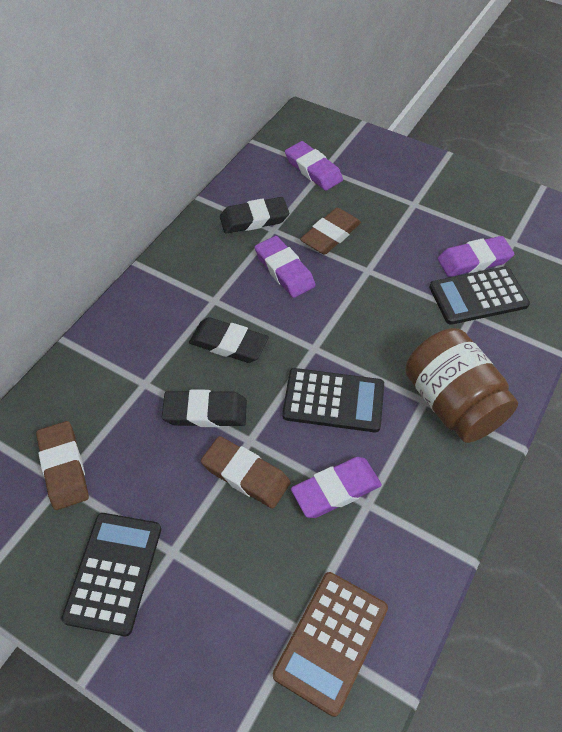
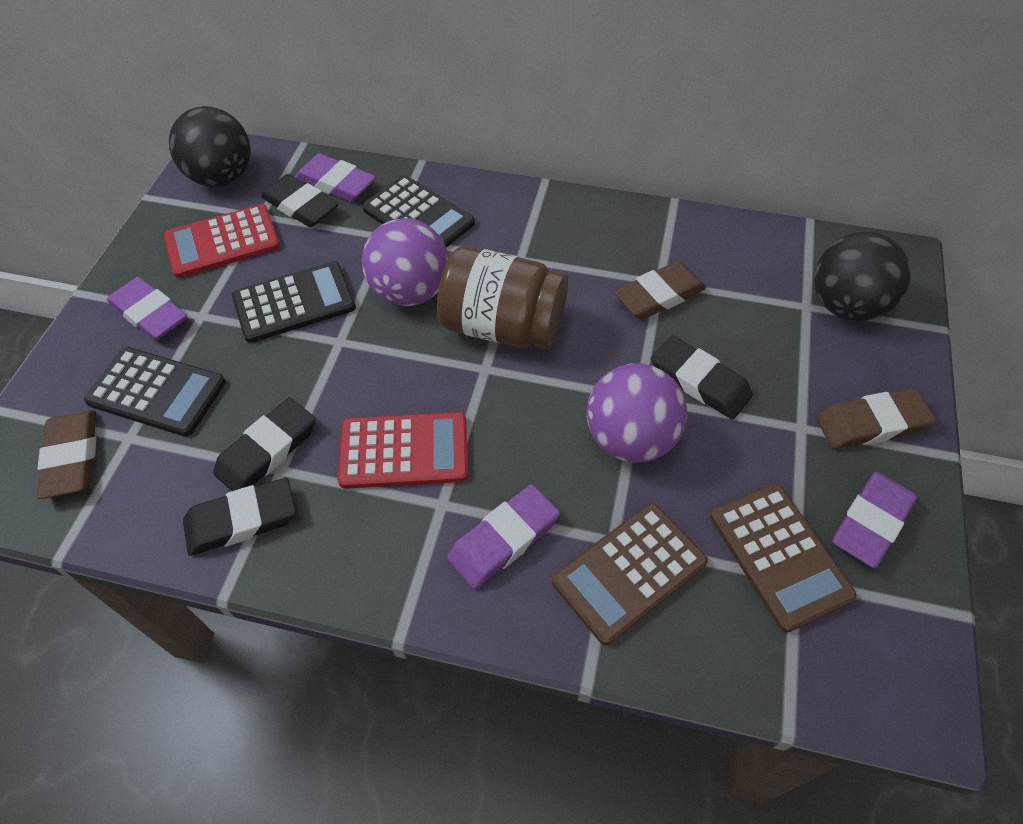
black ball: 0 -> 2
black eraser: 3 -> 4
brown calculator: 1 -> 2
purple ball: 0 -> 2
red calculator: 0 -> 2

